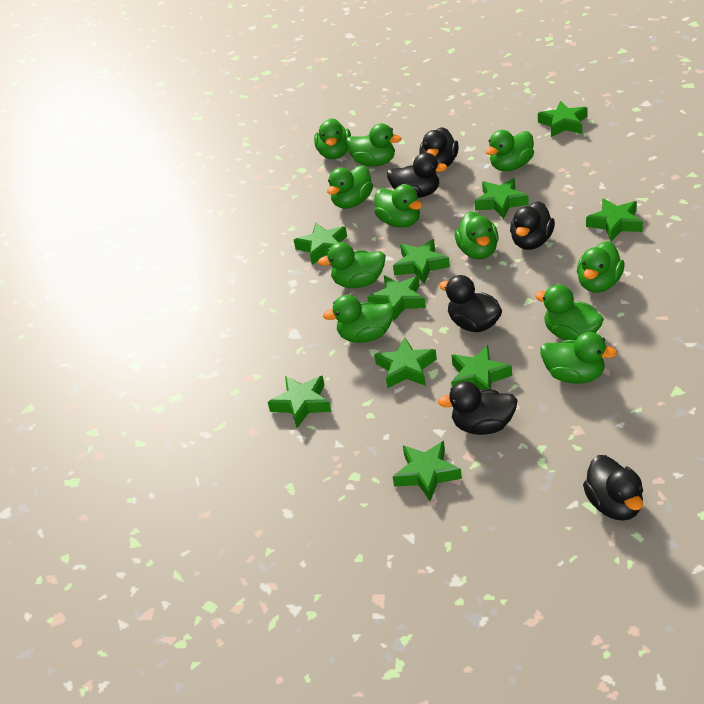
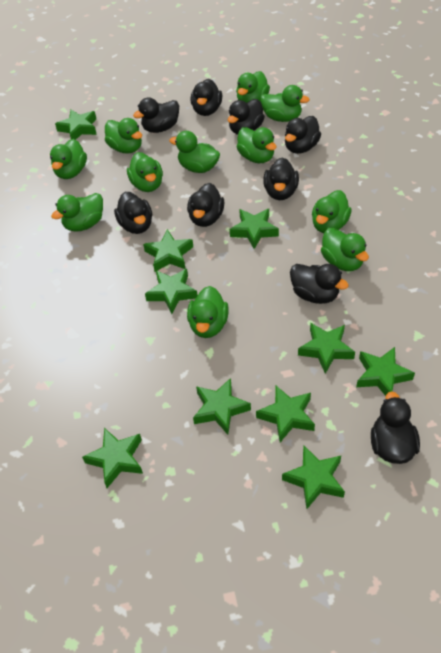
black duck: 6 -> 9

